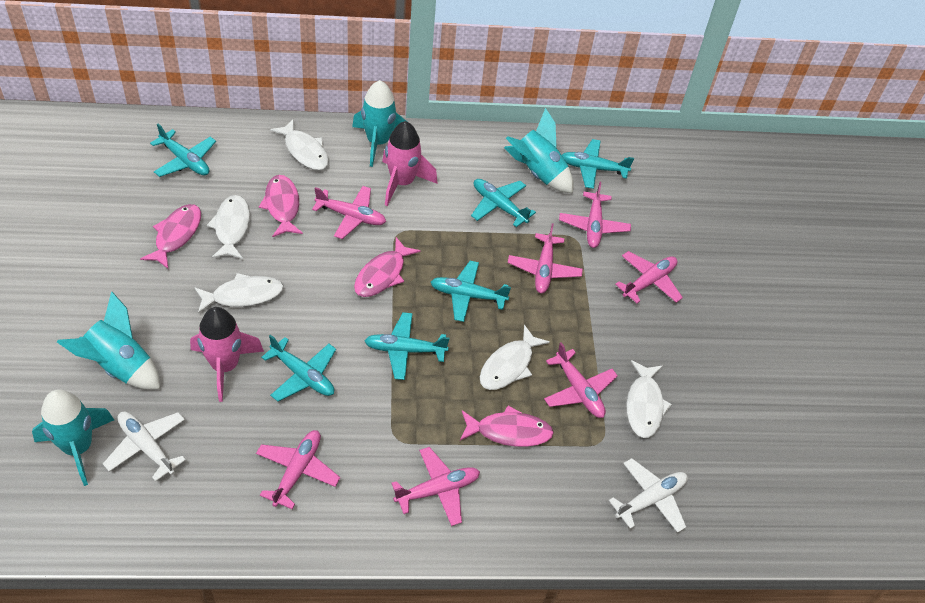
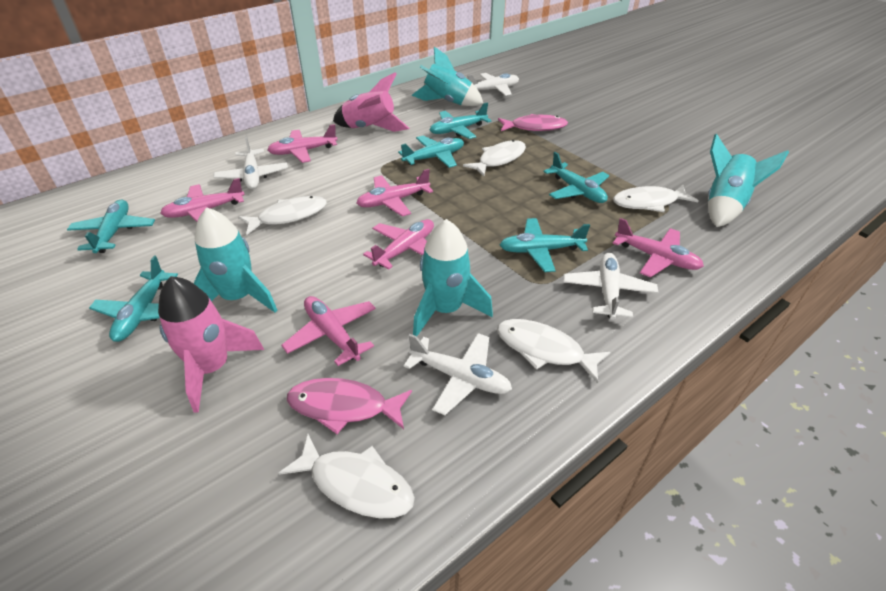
pink fish: 4 -> 2
pink plane: 7 -> 6
white plane: 2 -> 4

